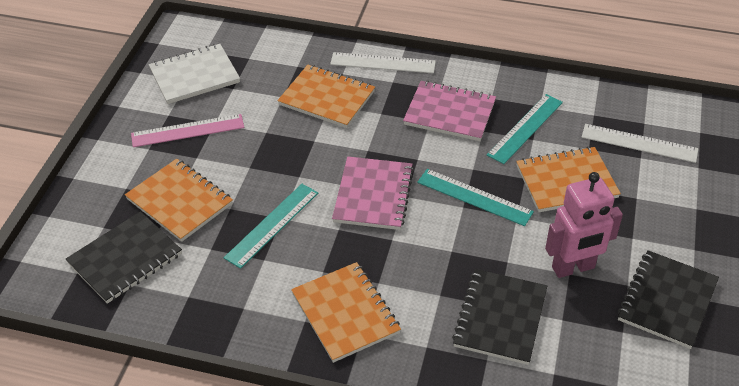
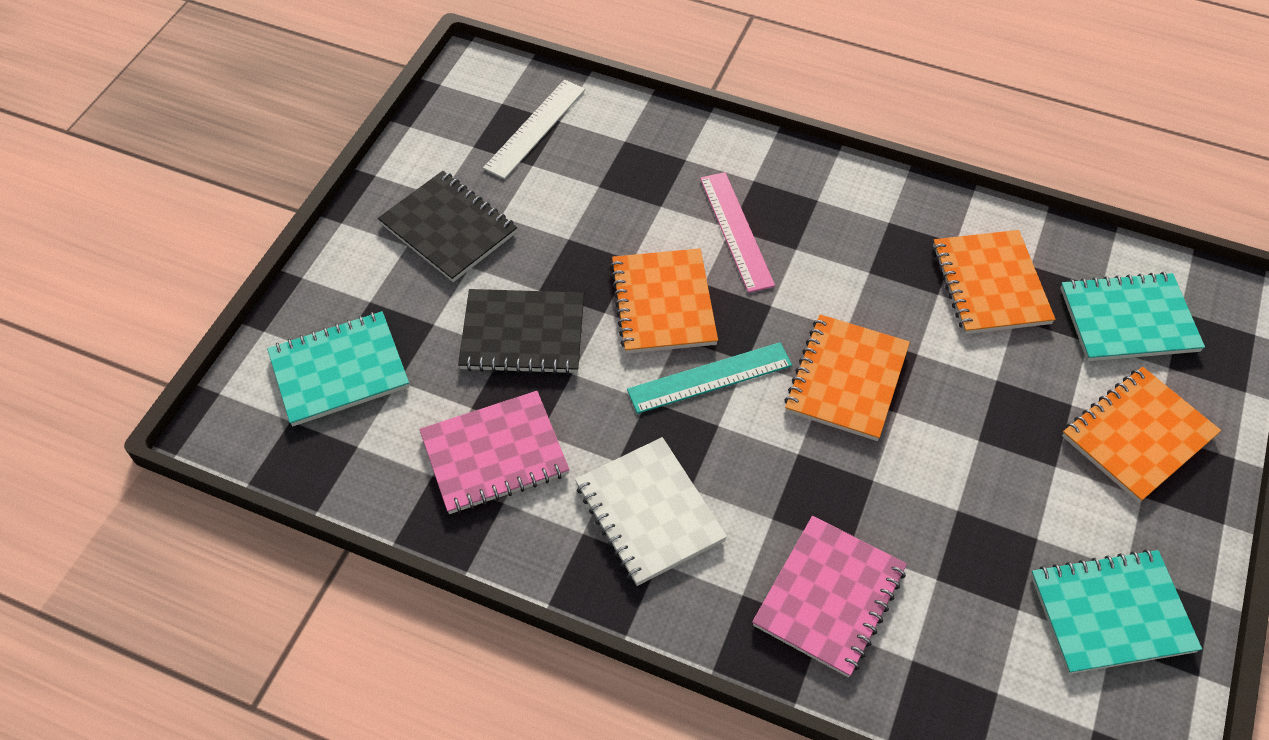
black notebook: 3 -> 2
pink robot: 1 -> 0
turquoise notebook: 0 -> 3
turquoise ruler: 3 -> 1
white ruler: 2 -> 1

